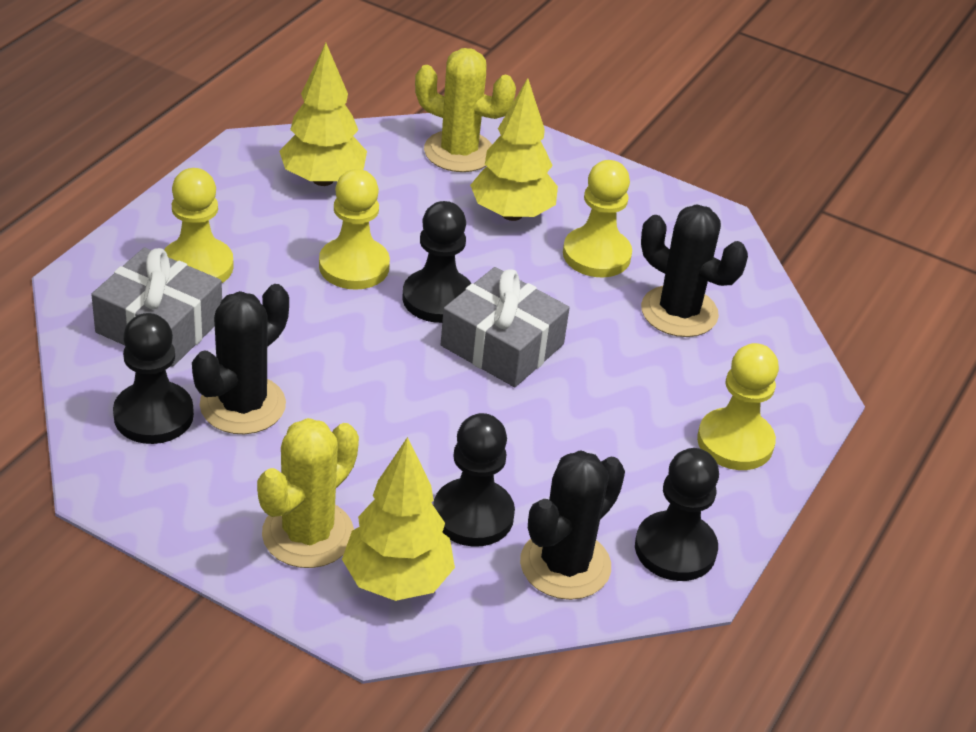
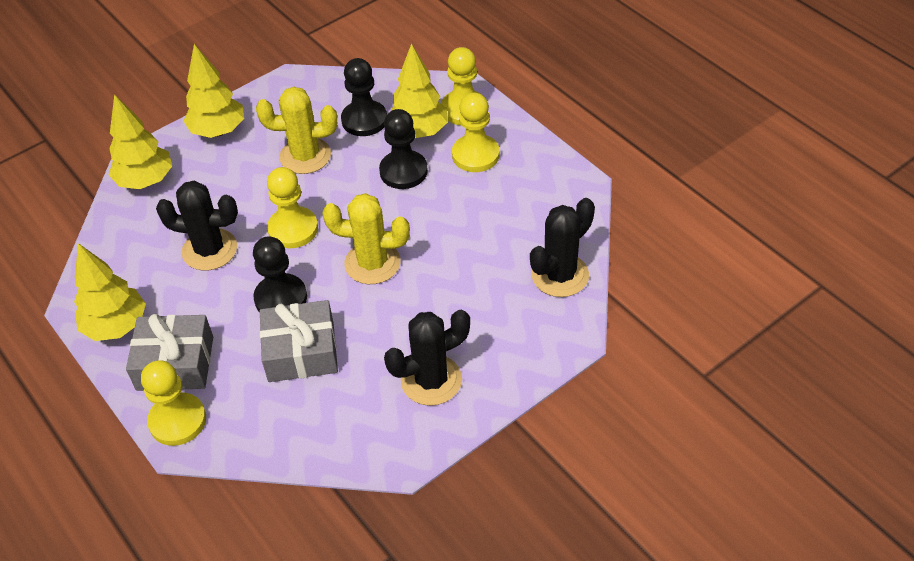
black pawn: 4 -> 3
yellow tree: 3 -> 4

